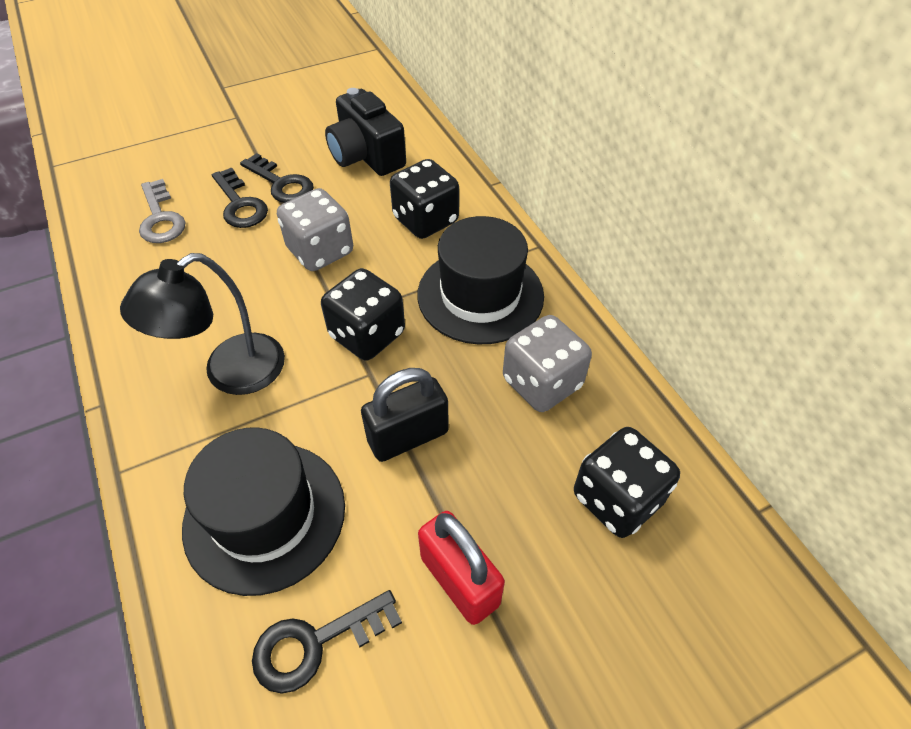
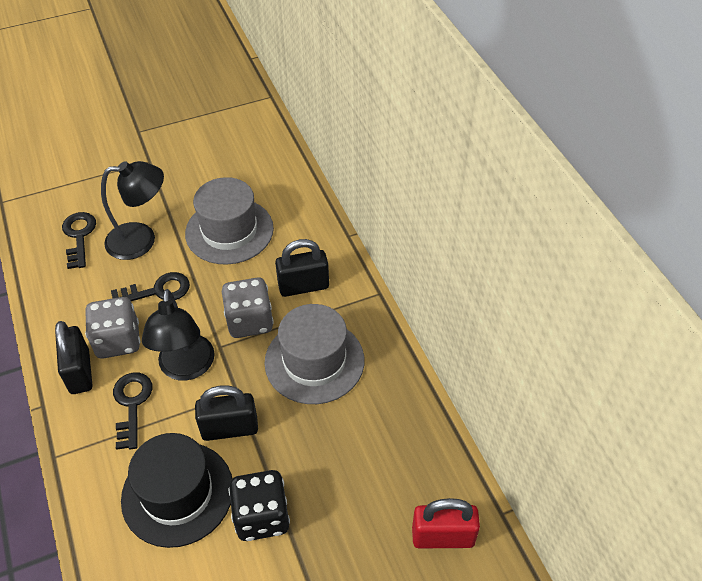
black camera: 1 -> 0
black dice: 3 -> 1
black hat: 2 -> 1
black lamp: 1 -> 2
black padlock: 1 -> 3
grey hat: 0 -> 2
grey key: 1 -> 0

